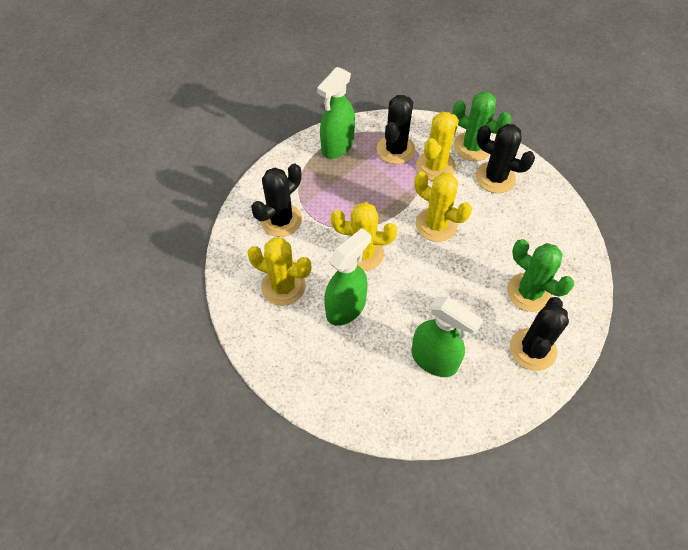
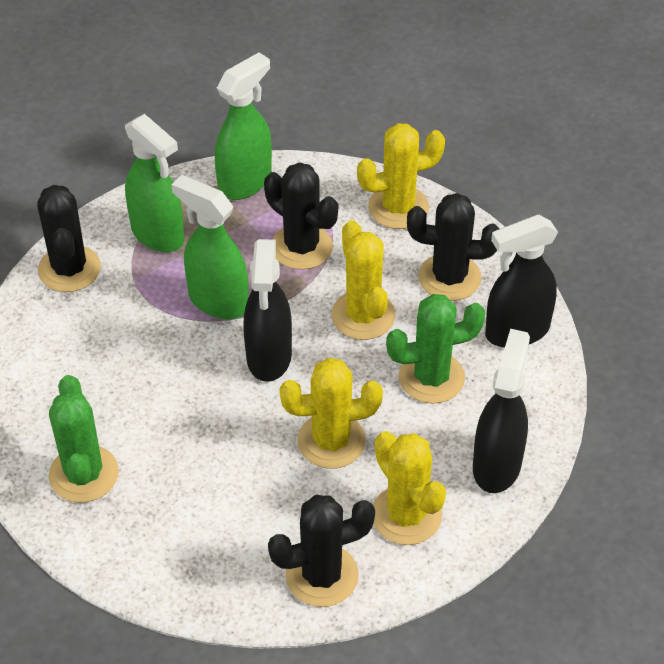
black spray bottle: 0 -> 3

